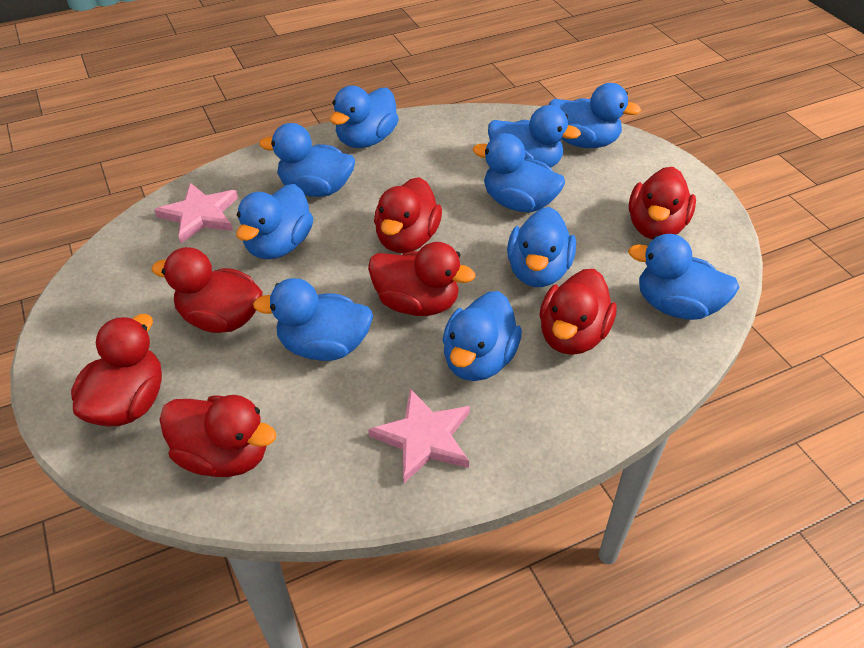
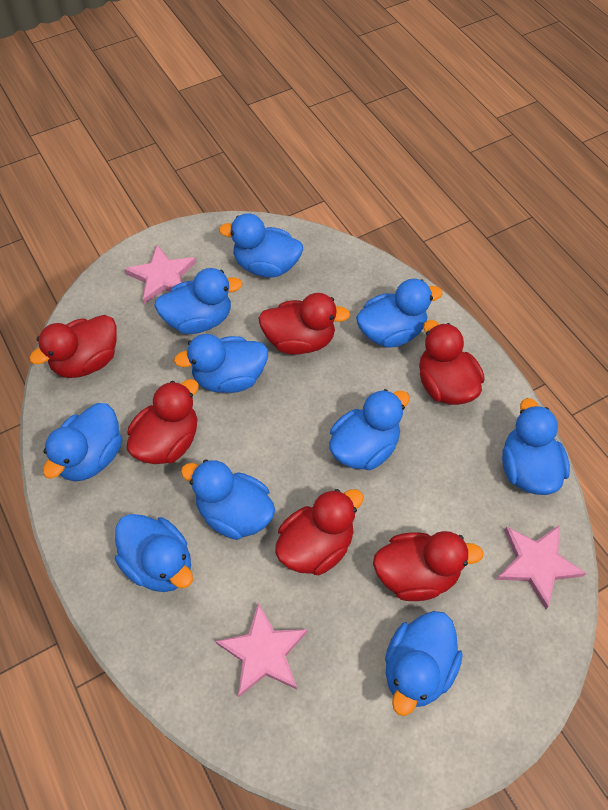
pink star: 2 -> 3
red duck: 7 -> 6

